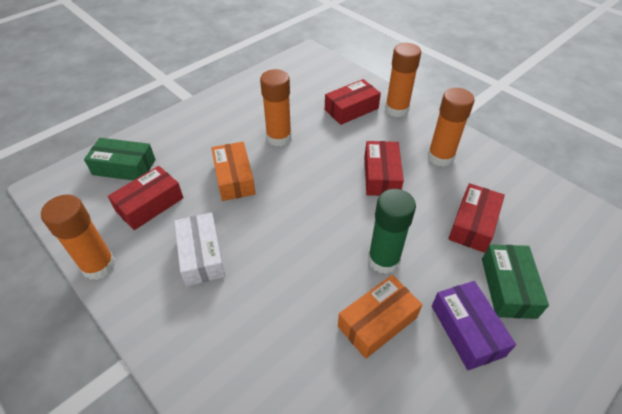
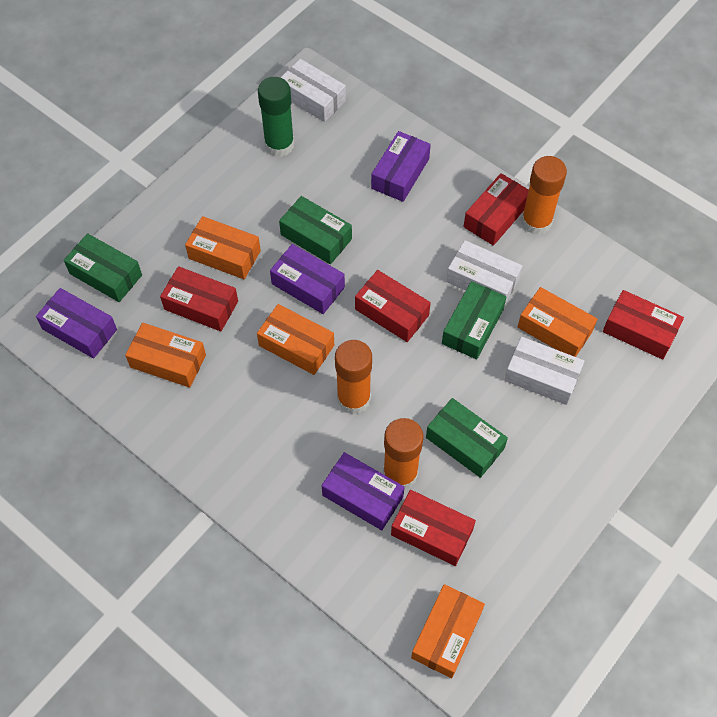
green box: 2 -> 4
orange box: 2 -> 5
orange glue stick: 4 -> 3
purple box: 1 -> 4
red box: 4 -> 5
white box: 1 -> 3

